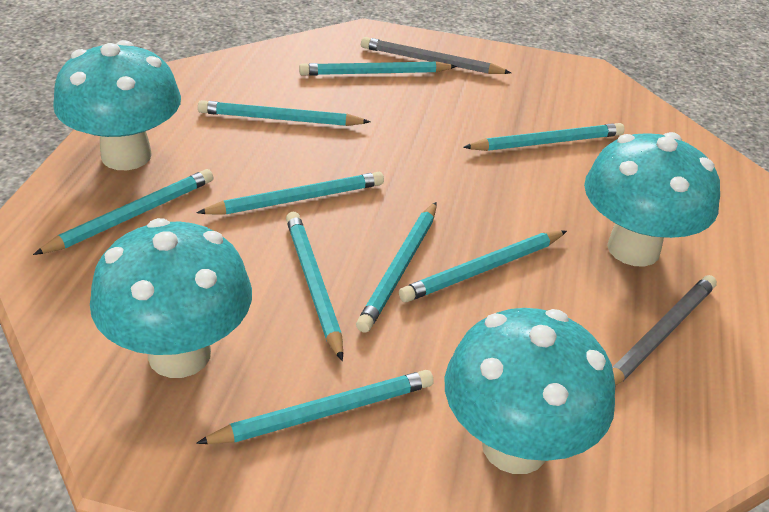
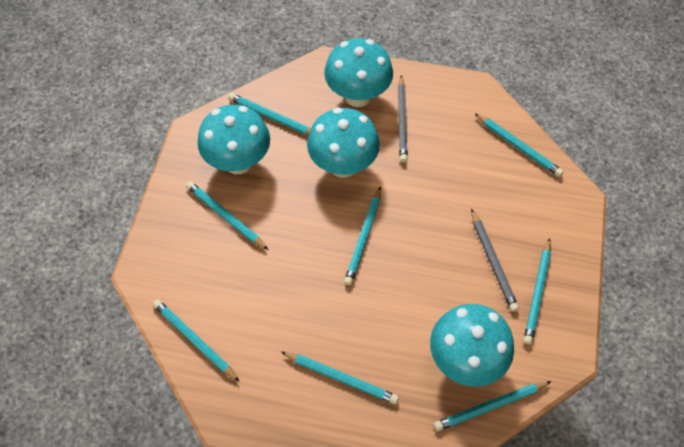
turquoise pencil: 9 -> 8

